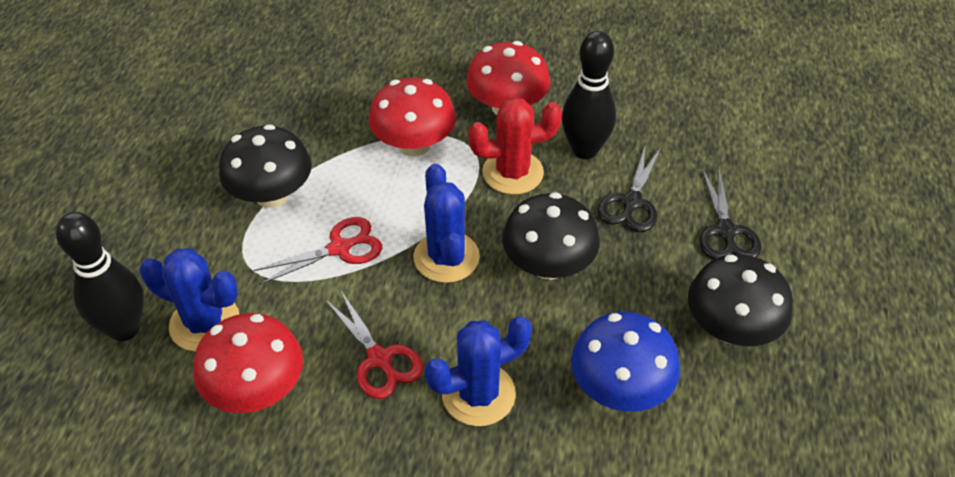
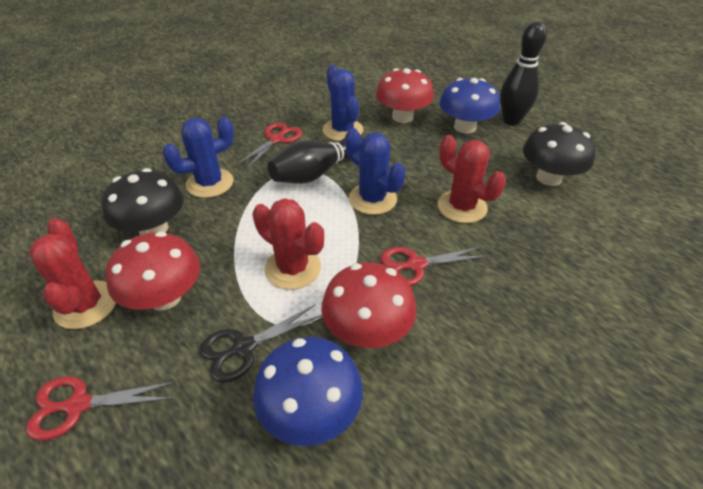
black mushroom: 3 -> 2
black scissors: 2 -> 1
blue mushroom: 1 -> 2
red cactus: 1 -> 3
red scissors: 2 -> 3

